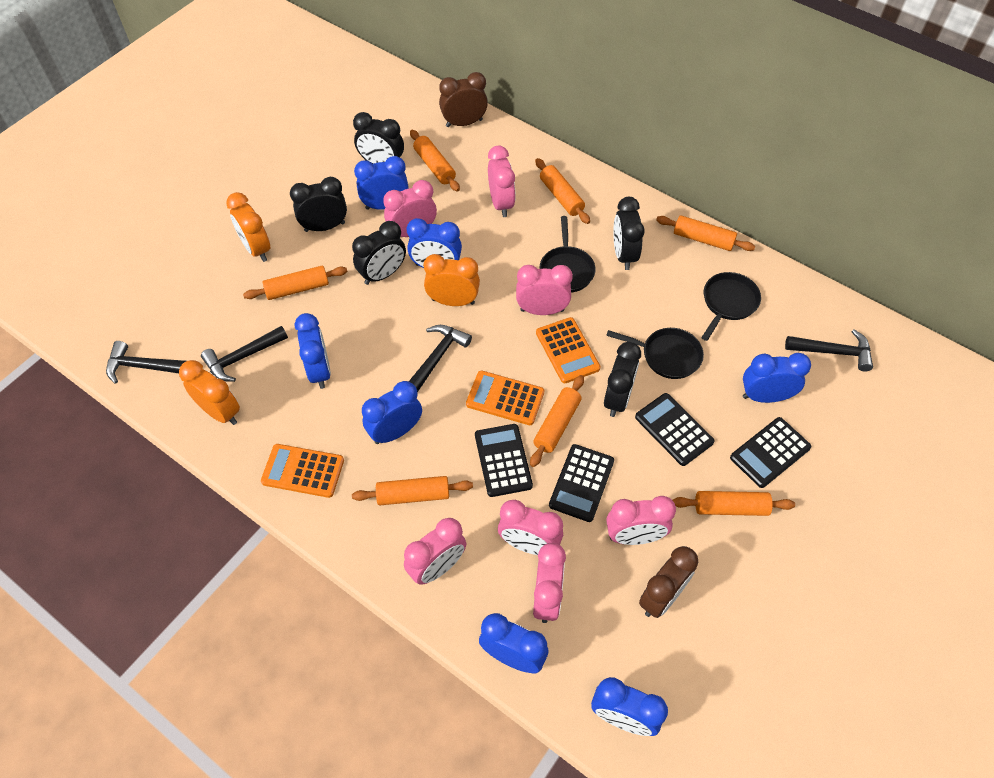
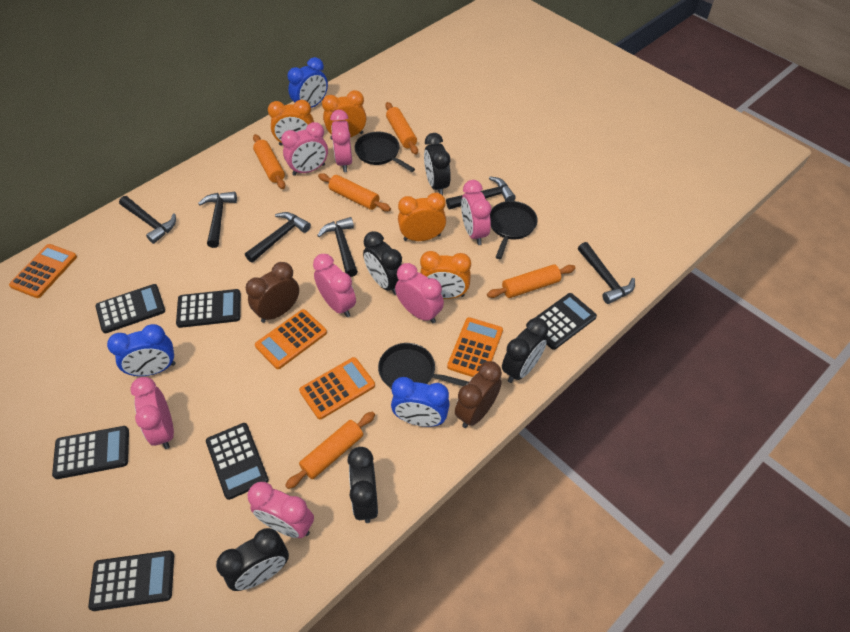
black calculator: 4 -> 6
black hammer: 4 -> 6
blue clock: 7 -> 3
orange calculator: 3 -> 4
orange clock: 3 -> 4
orange rolling pin: 7 -> 5

